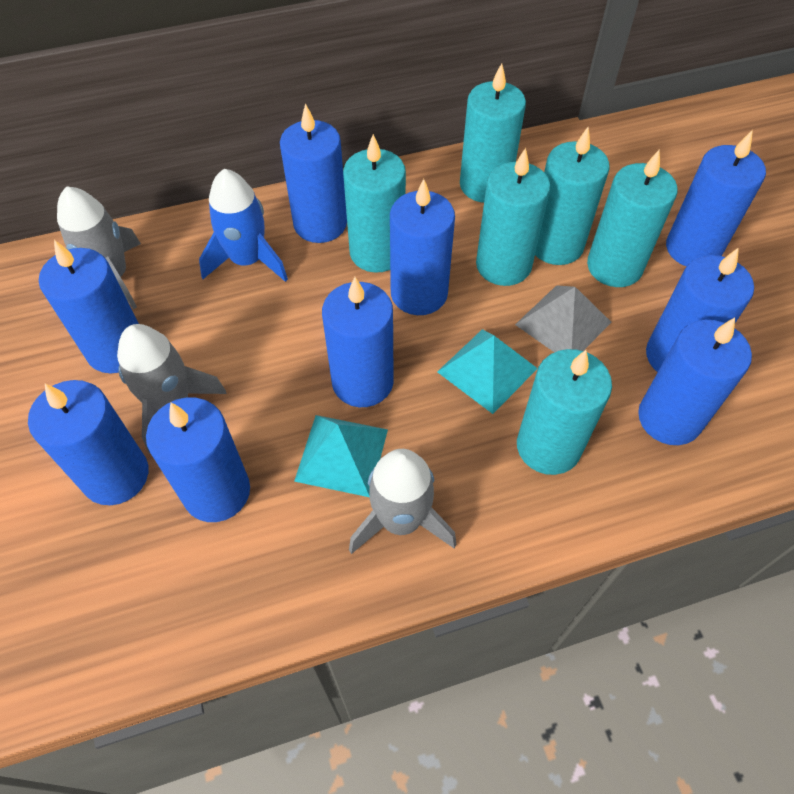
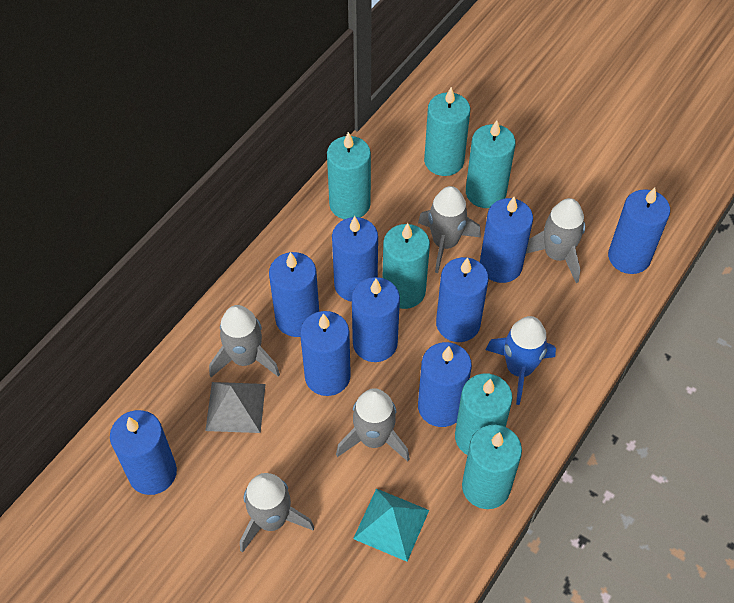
grey rocket: 3 -> 5
turquoise pyramid: 2 -> 1

